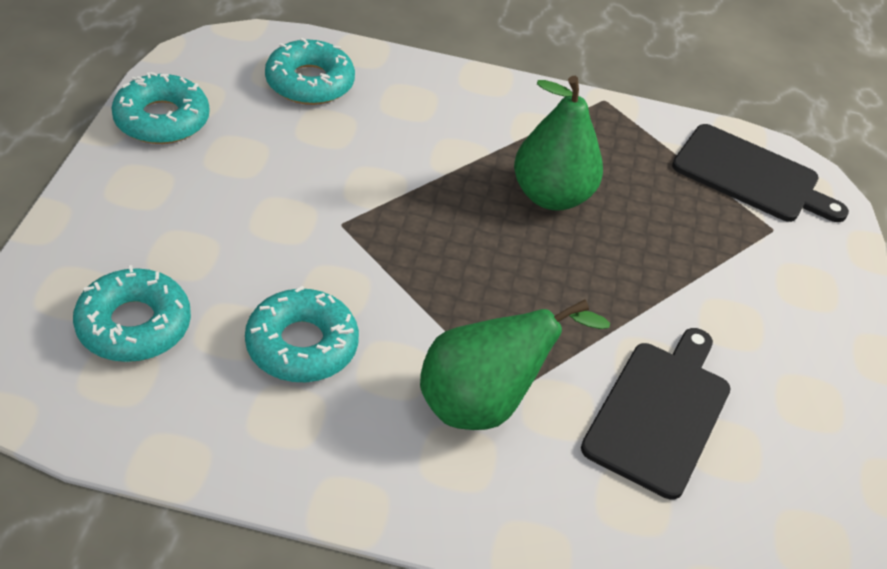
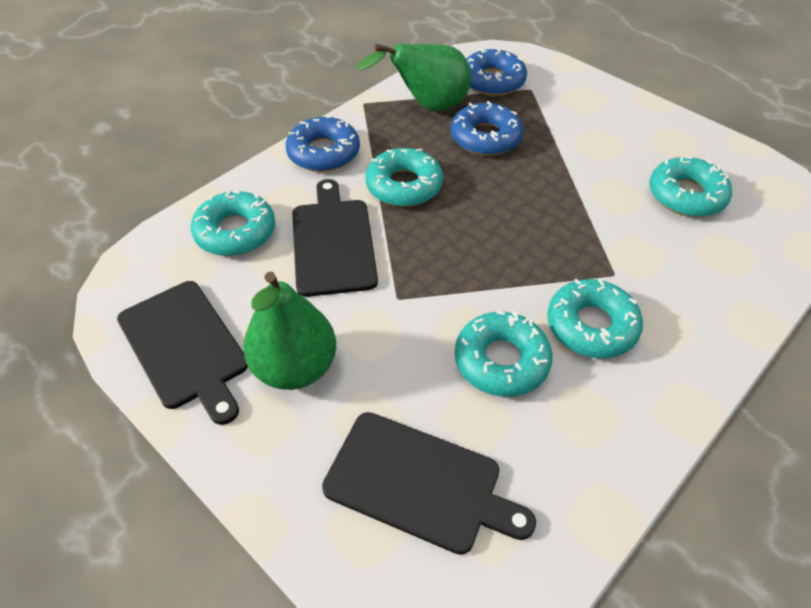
black cutting board: 2 -> 3
blue donut: 0 -> 3
turquoise donut: 4 -> 5

